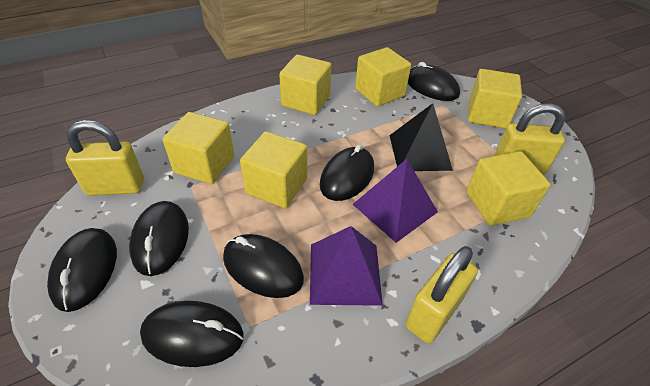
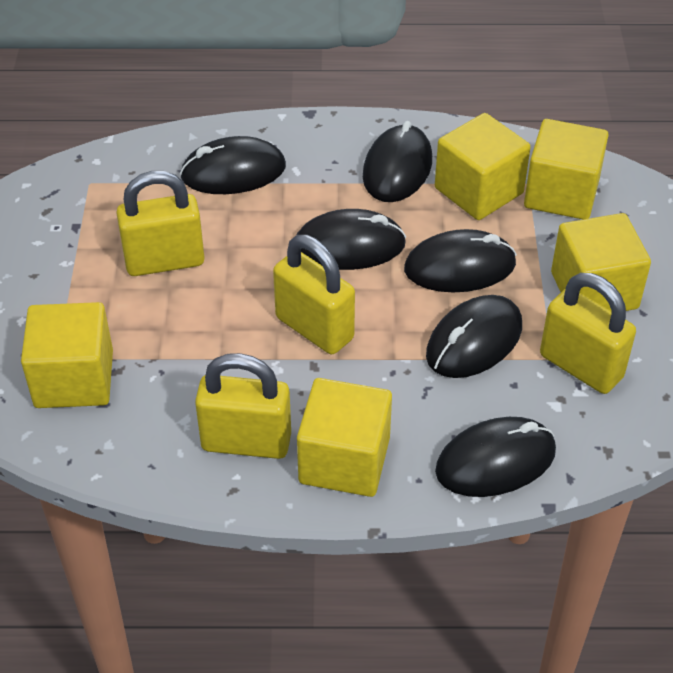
black pyramid: 1 -> 0
purple pyramid: 2 -> 0
yellow cube: 6 -> 5
yellow padlock: 3 -> 4

